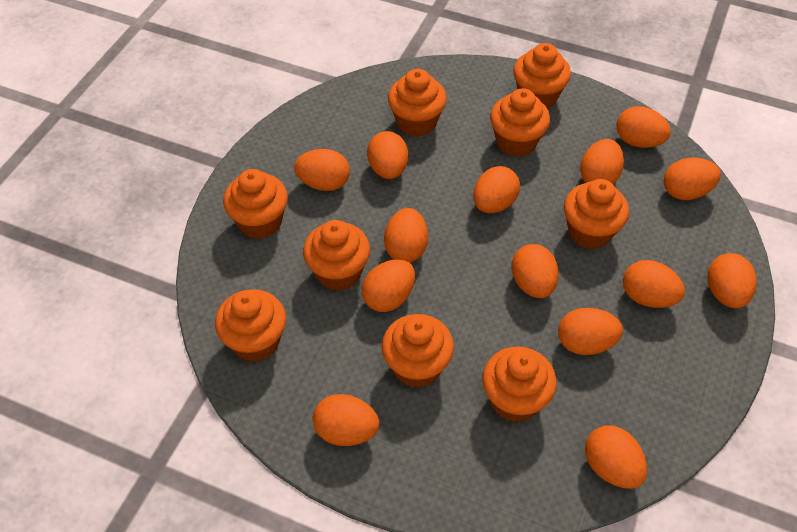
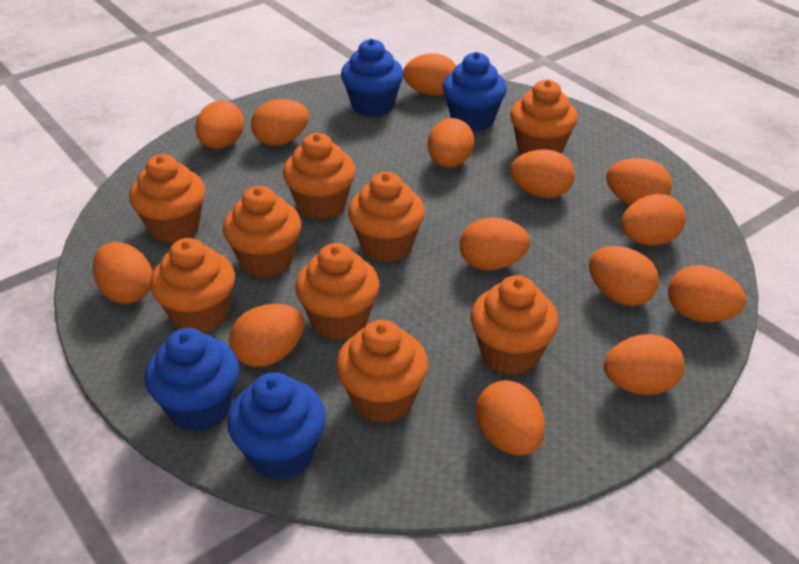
blue cupcake: 0 -> 4

